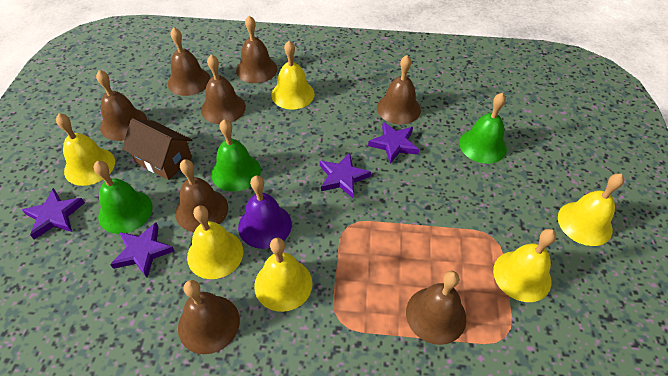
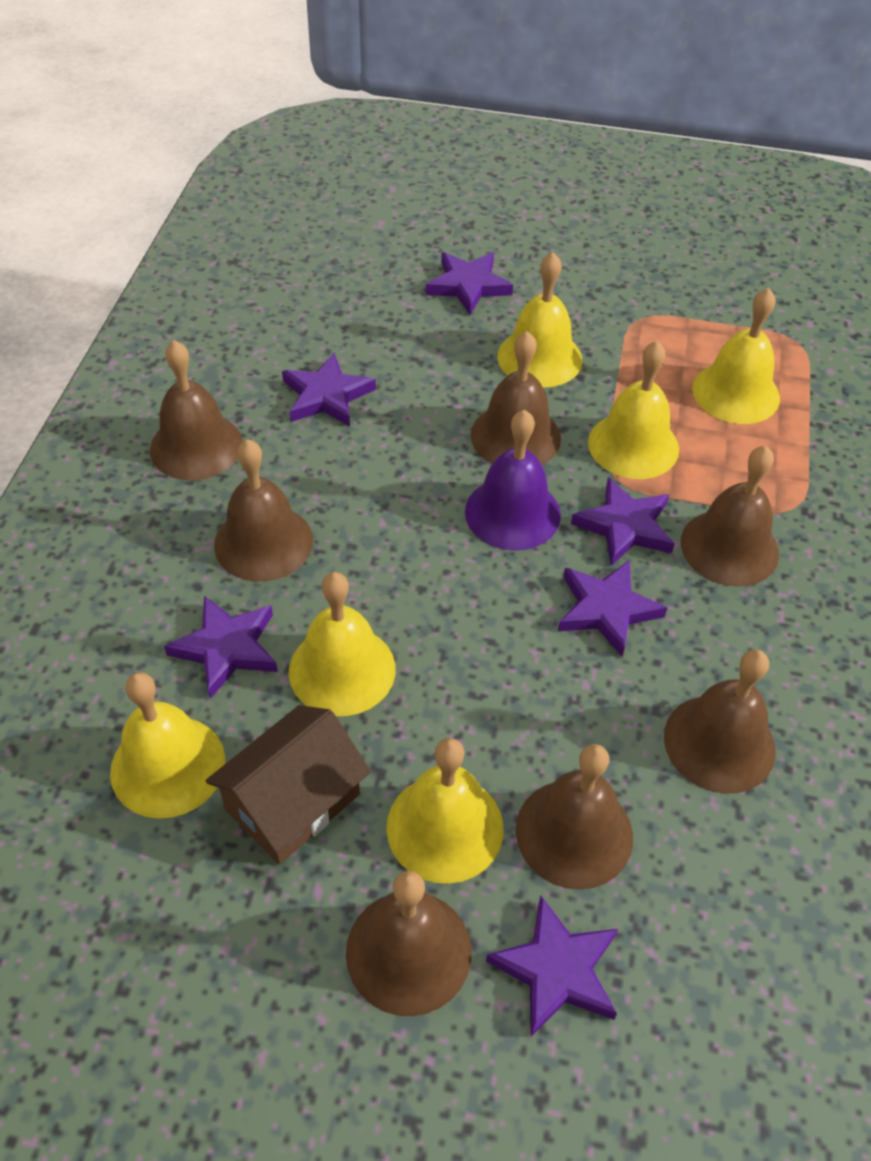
brown bell: 8 -> 7
green bell: 3 -> 0
purple star: 4 -> 6

